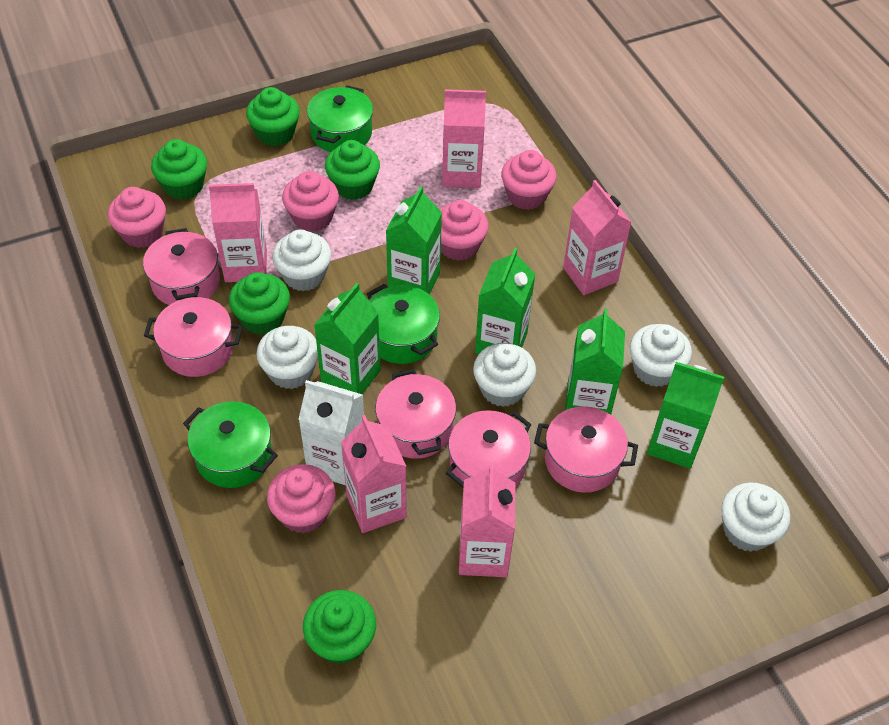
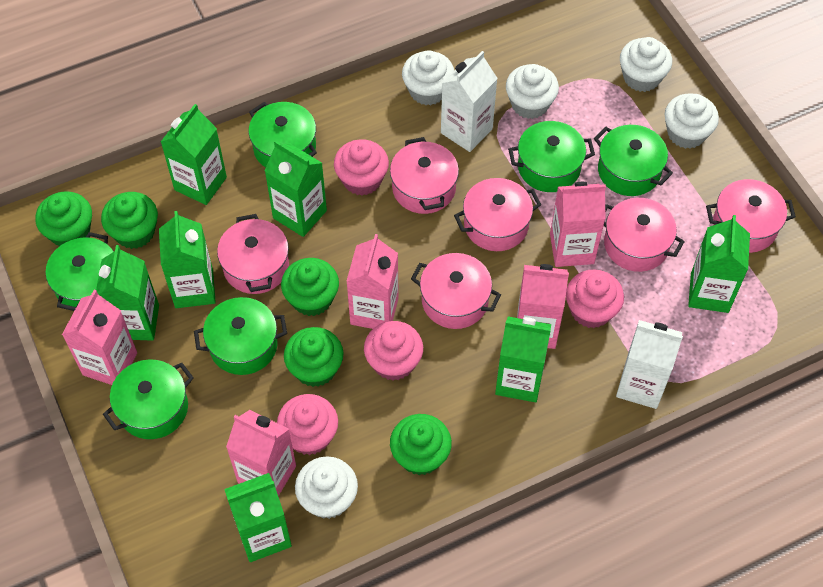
green carton: 5 -> 7
green pot: 3 -> 6
pink cupcake: 5 -> 4
pink pot: 5 -> 6
white carton: 1 -> 2

